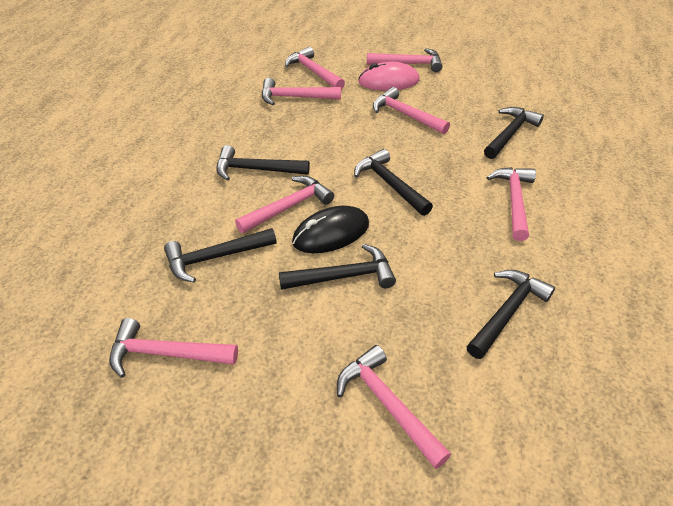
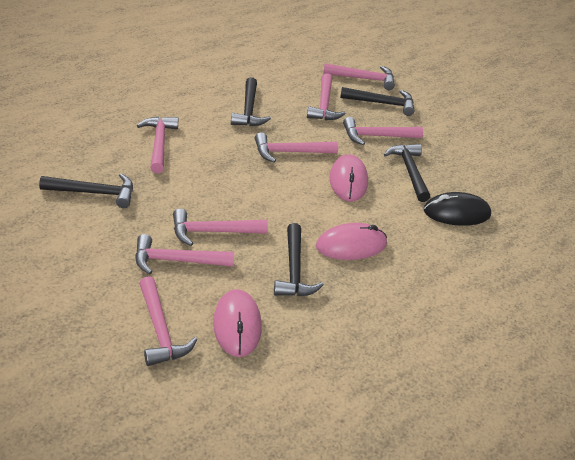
black hammer: 6 -> 5
pink mouse: 1 -> 3

